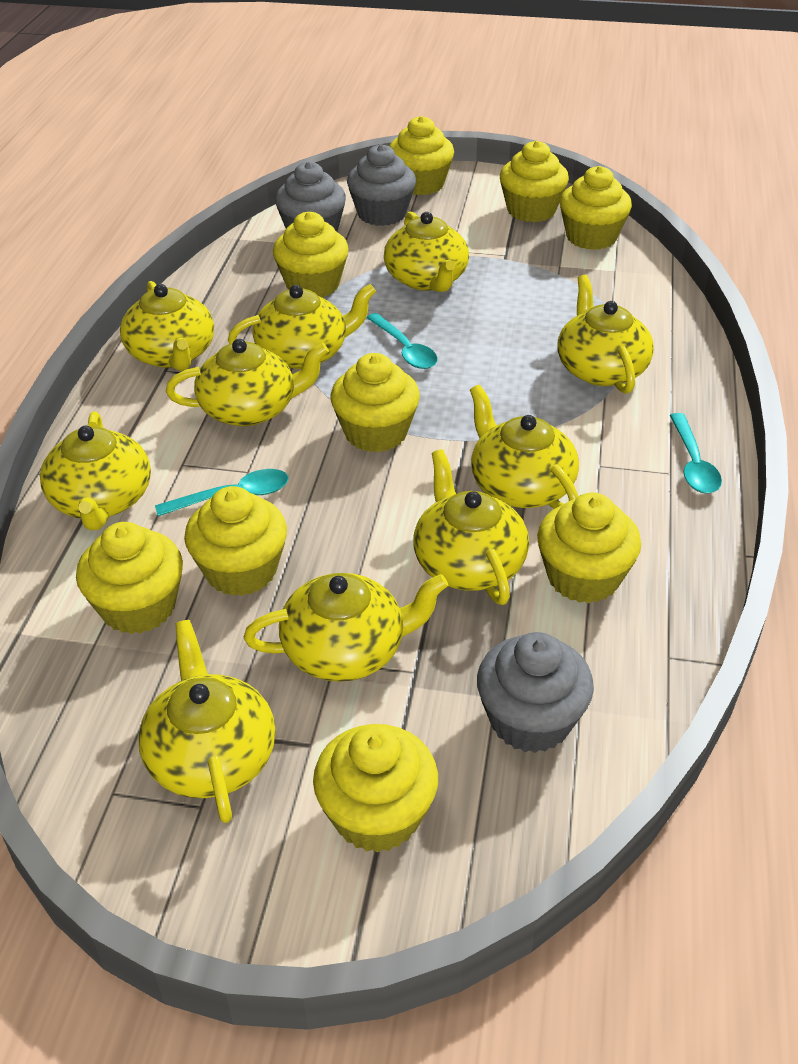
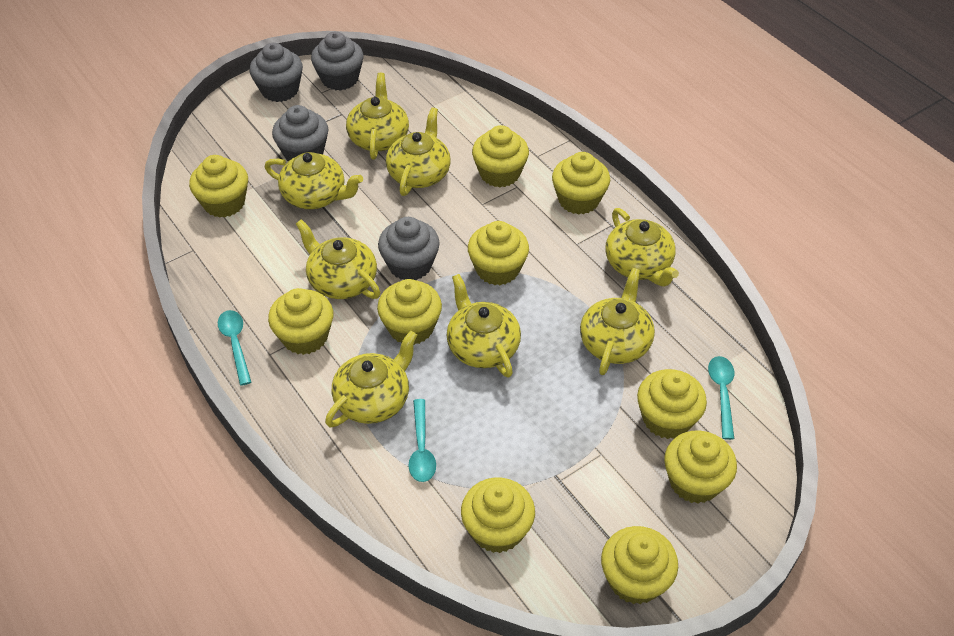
grey cupcake: 3 -> 4
yellow cupcake: 9 -> 10
yellow teapot: 10 -> 8

